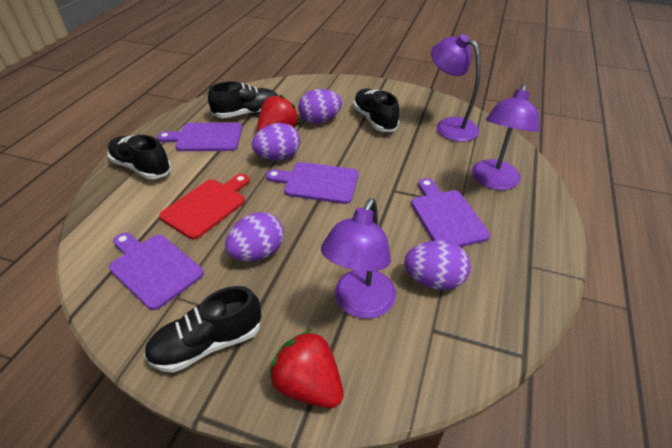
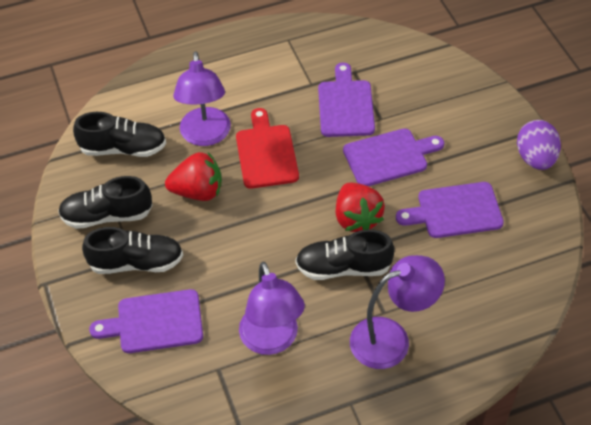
purple egg: 4 -> 1

